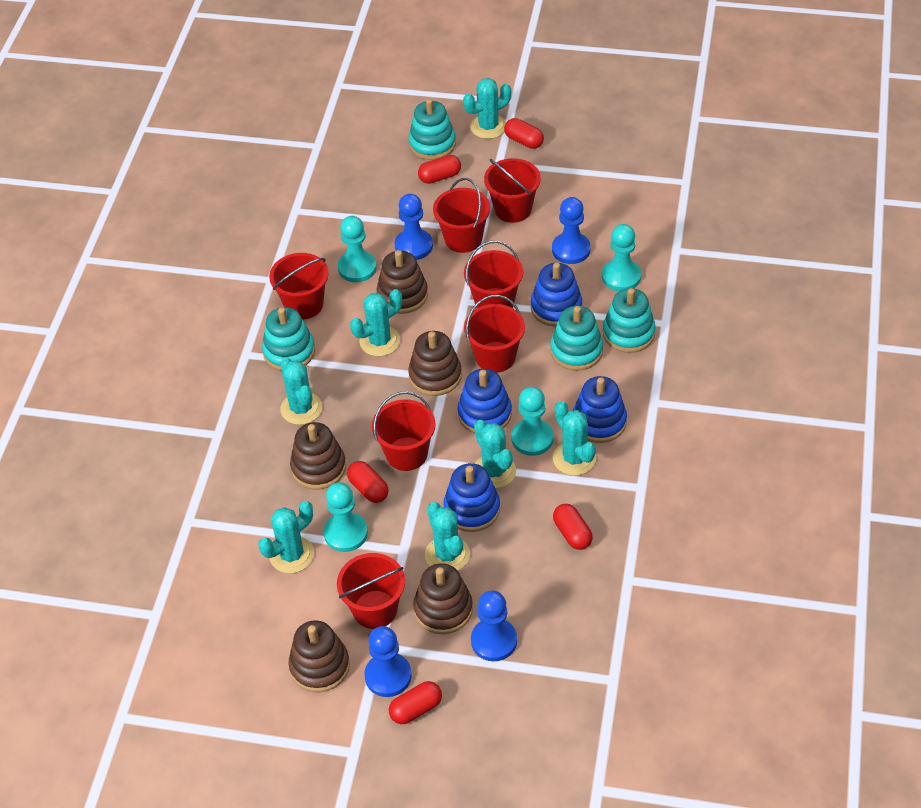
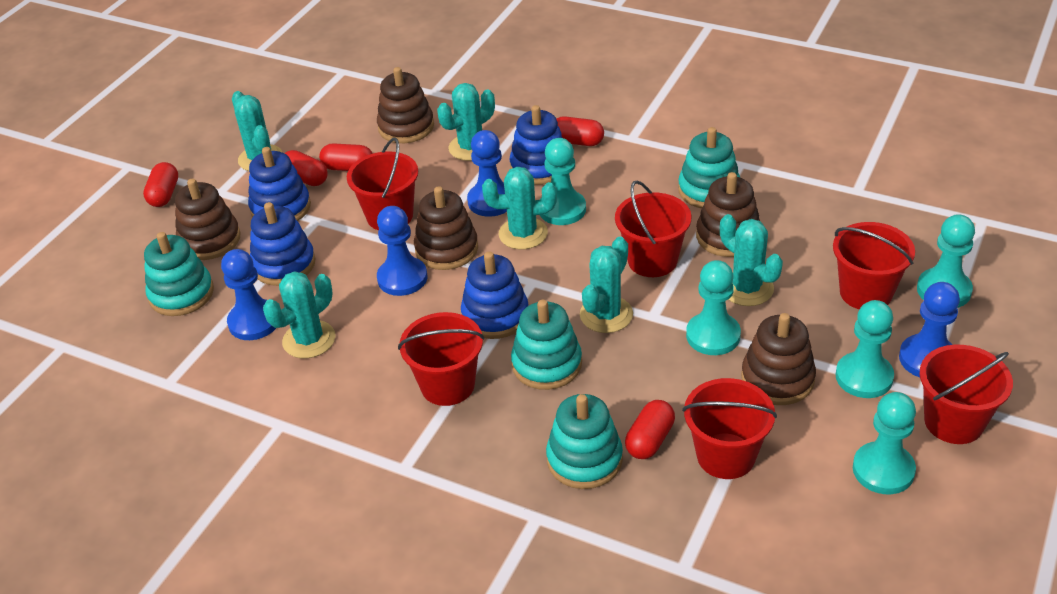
red bucket: 7 -> 6
turquoise cactus: 7 -> 6
turquoise pawn: 4 -> 5

